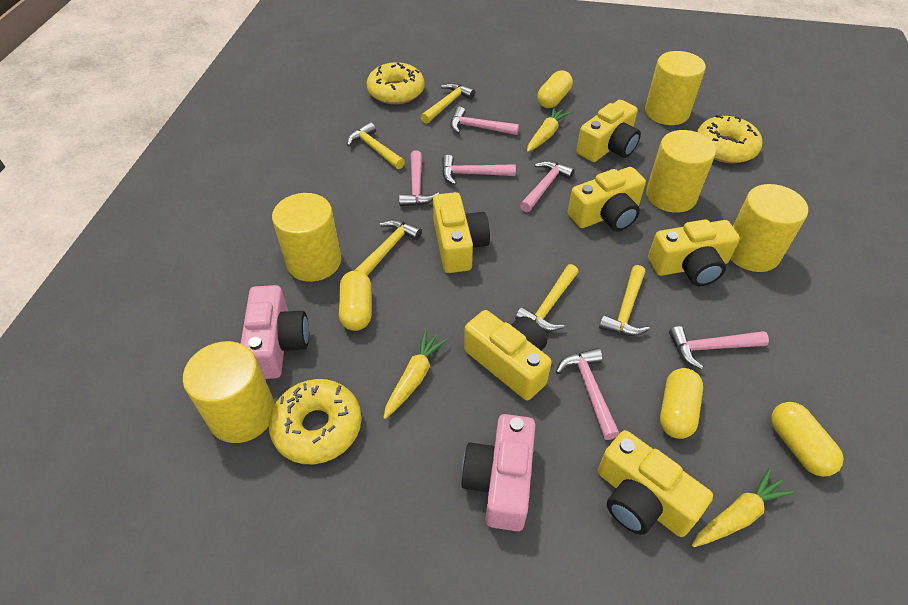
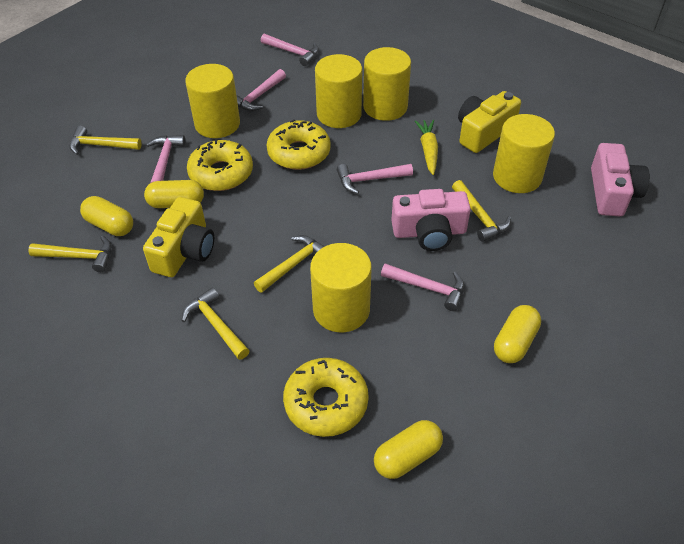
pink hammer: 6 -> 5
yellow camera: 6 -> 2
yellow carrot: 3 -> 1

